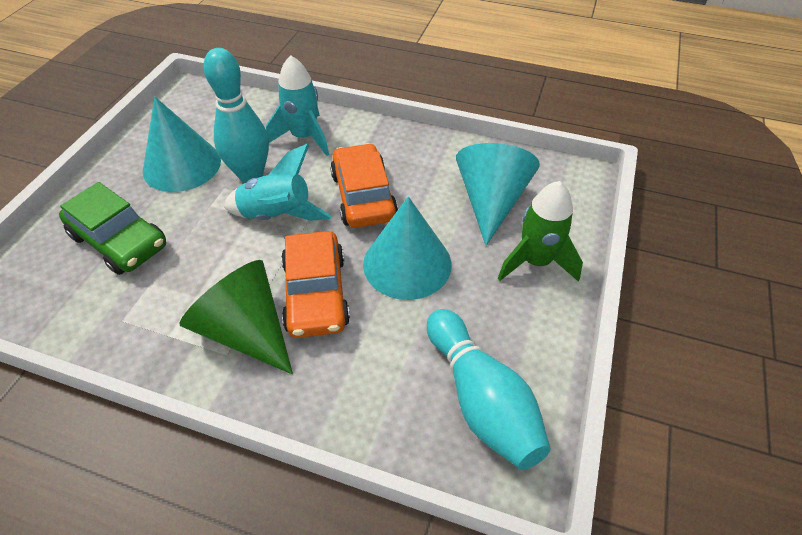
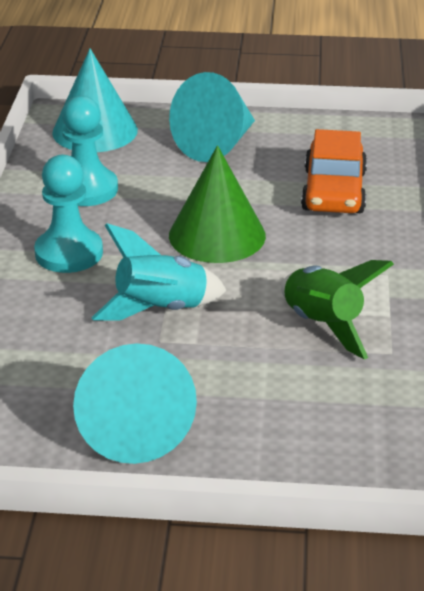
green car: 1 -> 0
orange car: 2 -> 1
turquoise bowling pin: 2 -> 0
turquoise pawn: 0 -> 2
turquoise rocket: 2 -> 1

